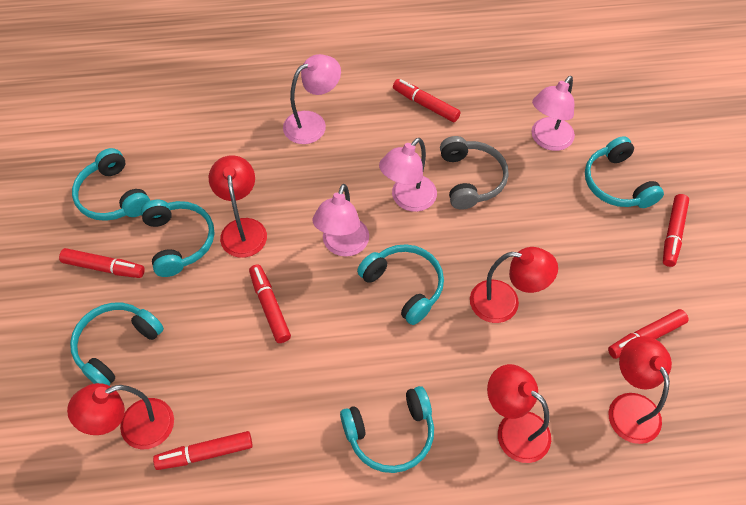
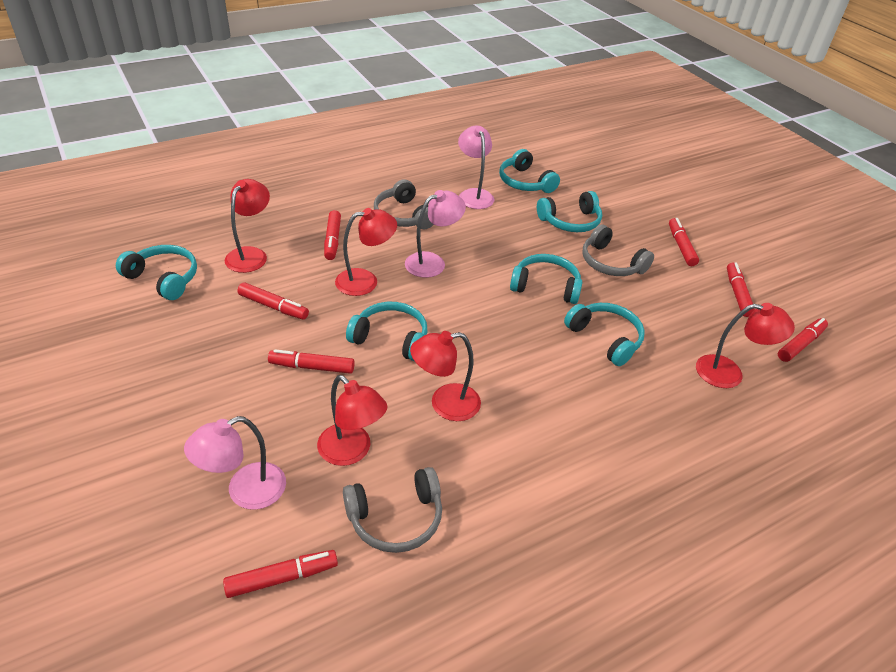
grey headphones: 1 -> 3
pink lamp: 4 -> 3
red marker: 6 -> 7

